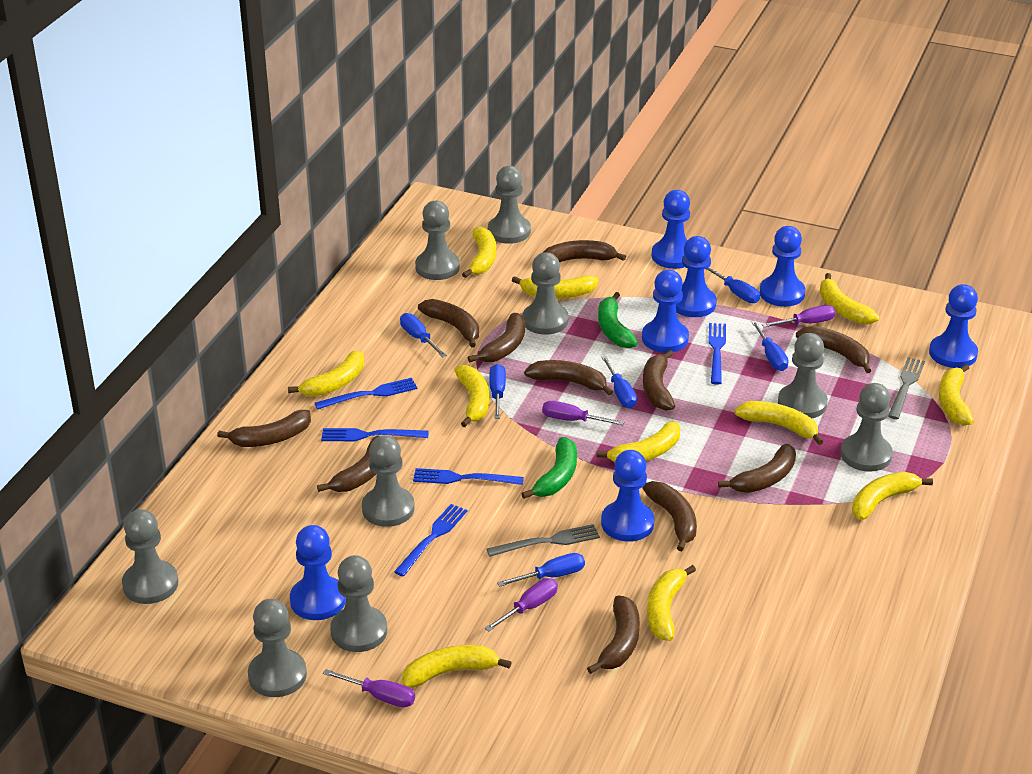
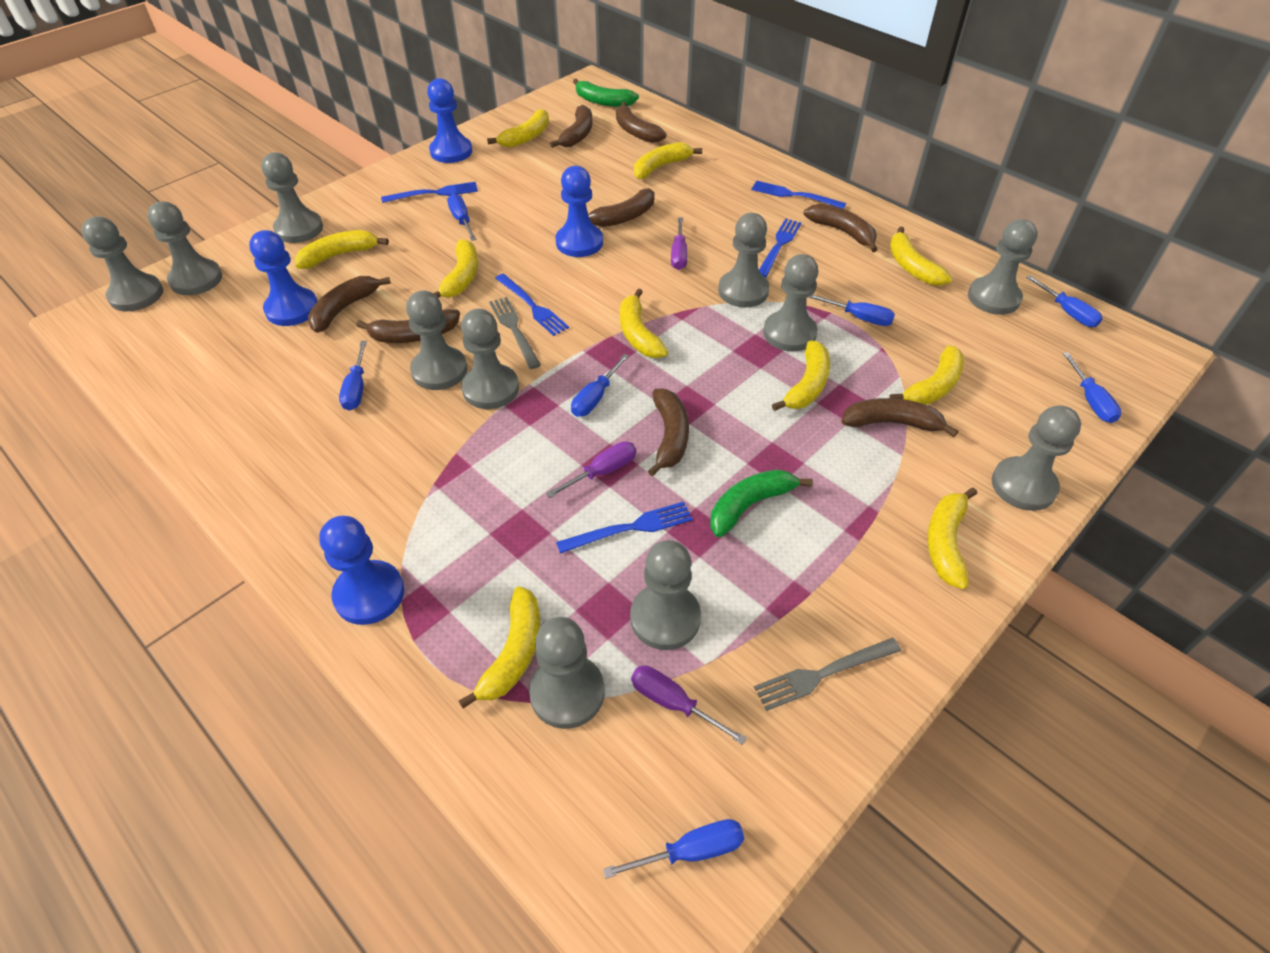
blue pawn: 7 -> 4
blue screwdriver: 6 -> 7
brown banana: 11 -> 8
grey pawn: 9 -> 11
purple screwdriver: 4 -> 3
yellow banana: 11 -> 10

